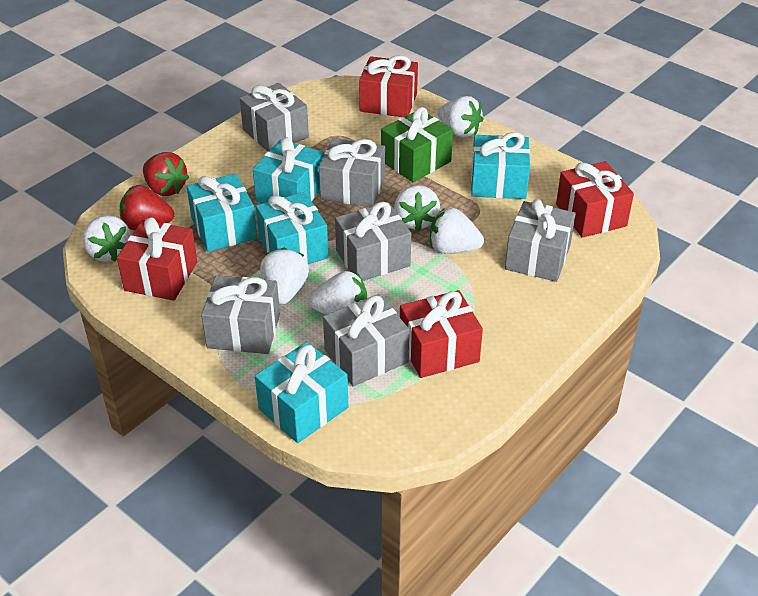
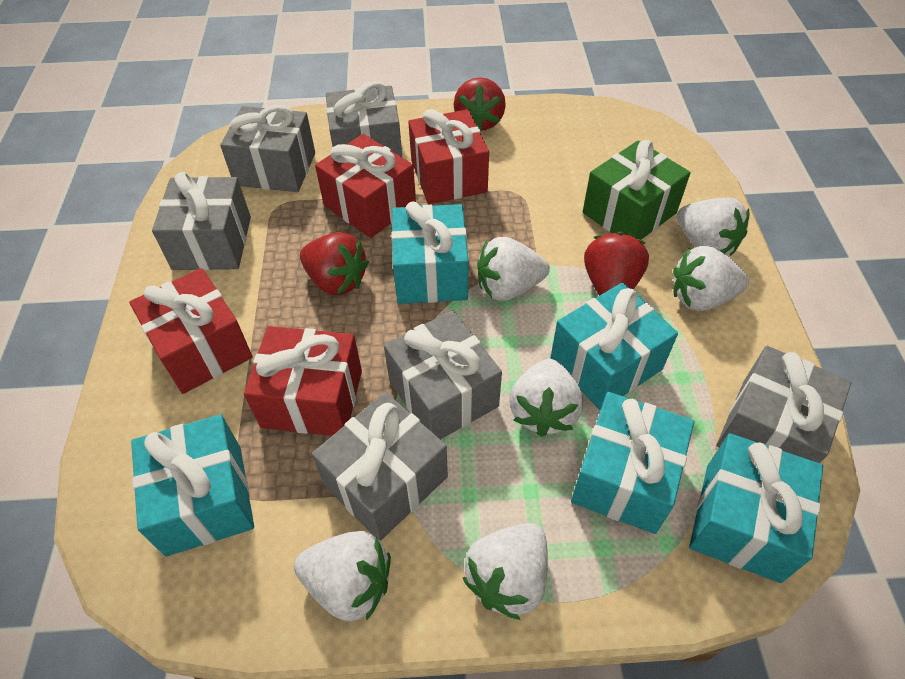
red strawberry: 2 -> 3

